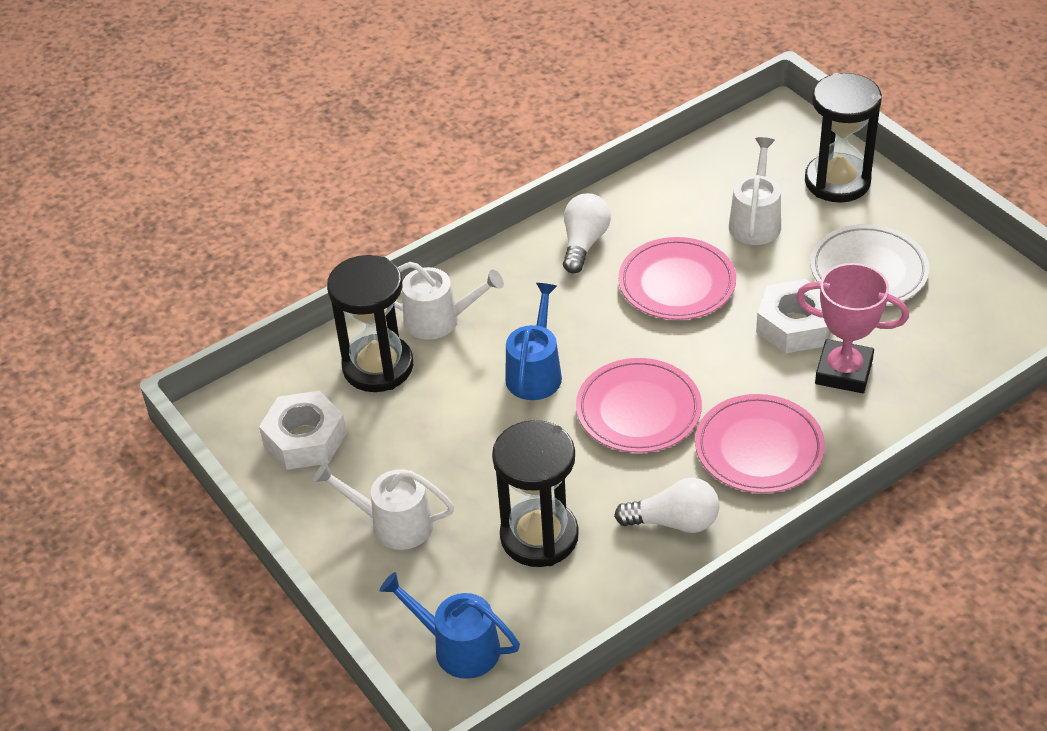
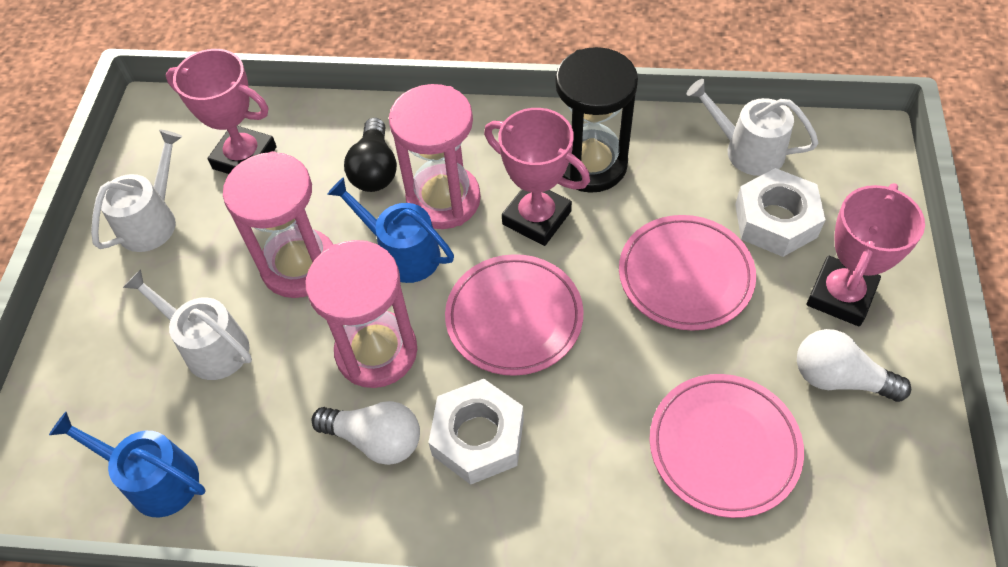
black hourglass: 3 -> 1
black light bulb: 0 -> 1
pink hourglass: 0 -> 3
pink trophy: 1 -> 3
white plate: 1 -> 0

